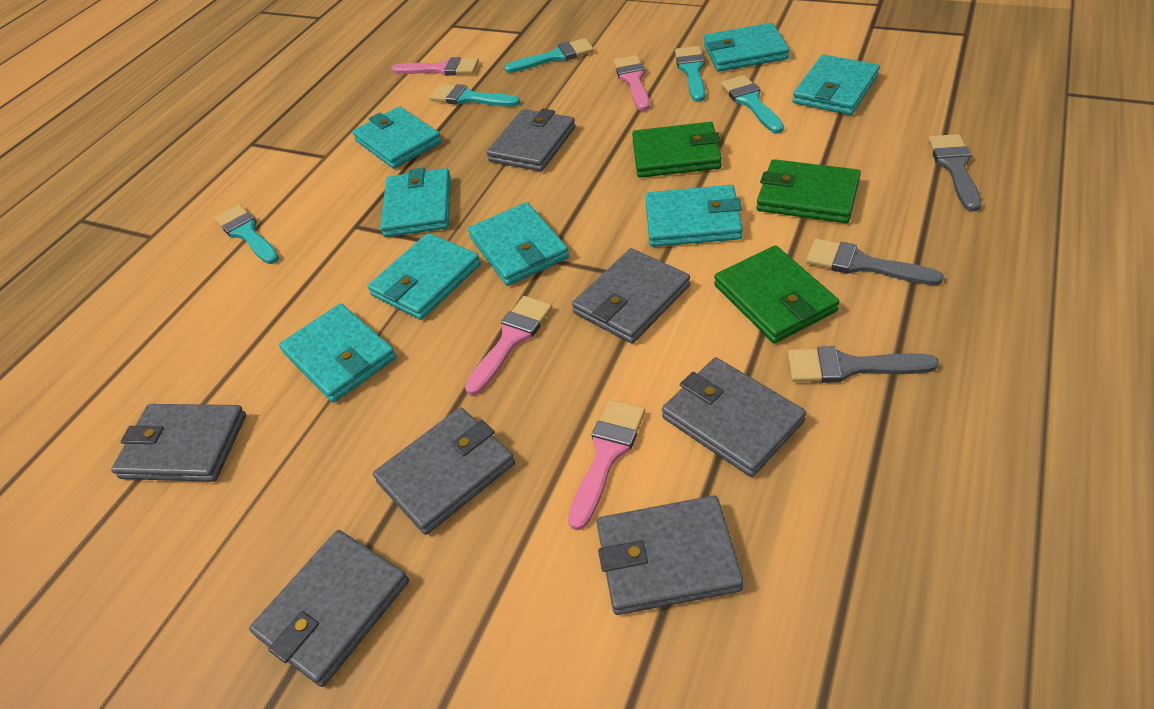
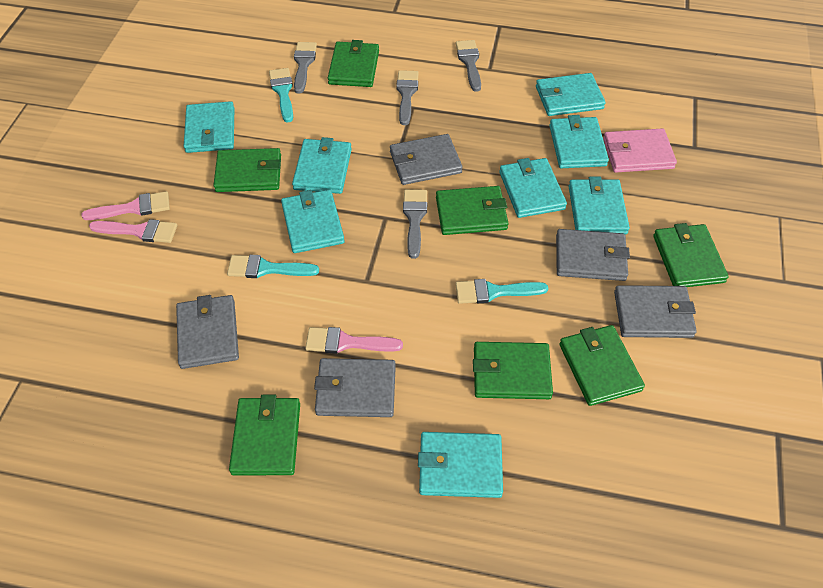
green wallet: 3 -> 7
grey brush: 3 -> 4
grey wallet: 7 -> 5
pink brush: 4 -> 3
pink wallet: 0 -> 1
turquoise brush: 5 -> 3

